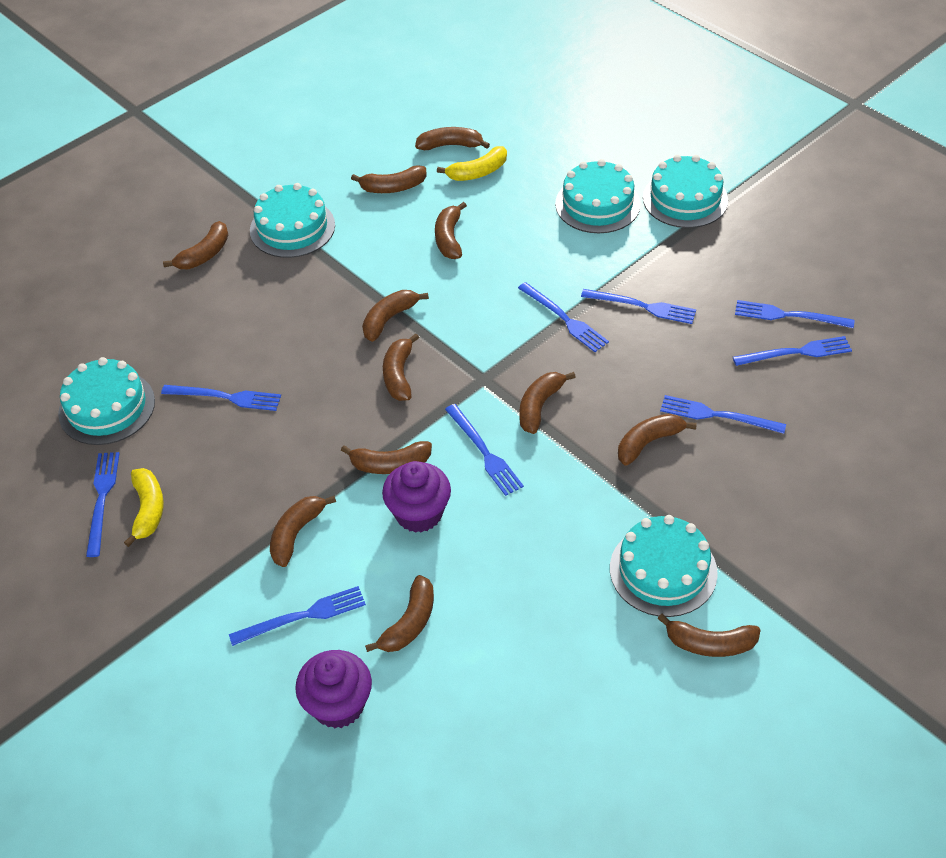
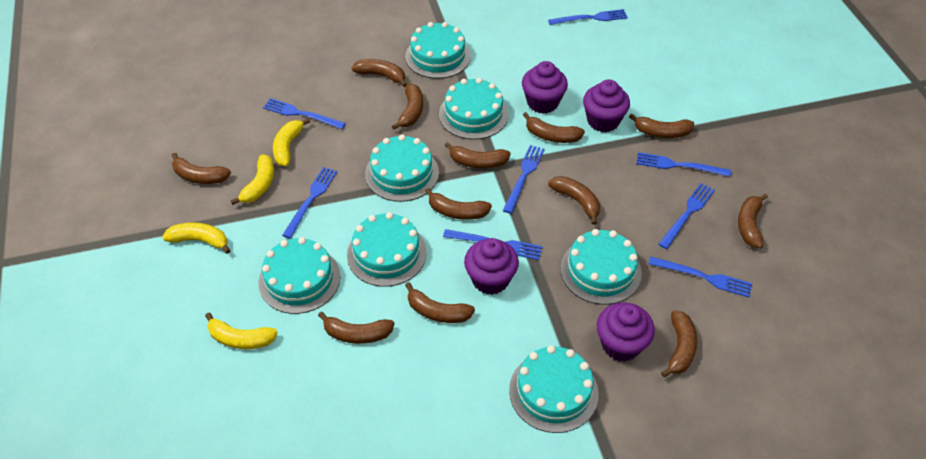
blue fork: 9 -> 8
purple cupcake: 2 -> 4
turquoise cake: 5 -> 7
yellow banana: 2 -> 4

